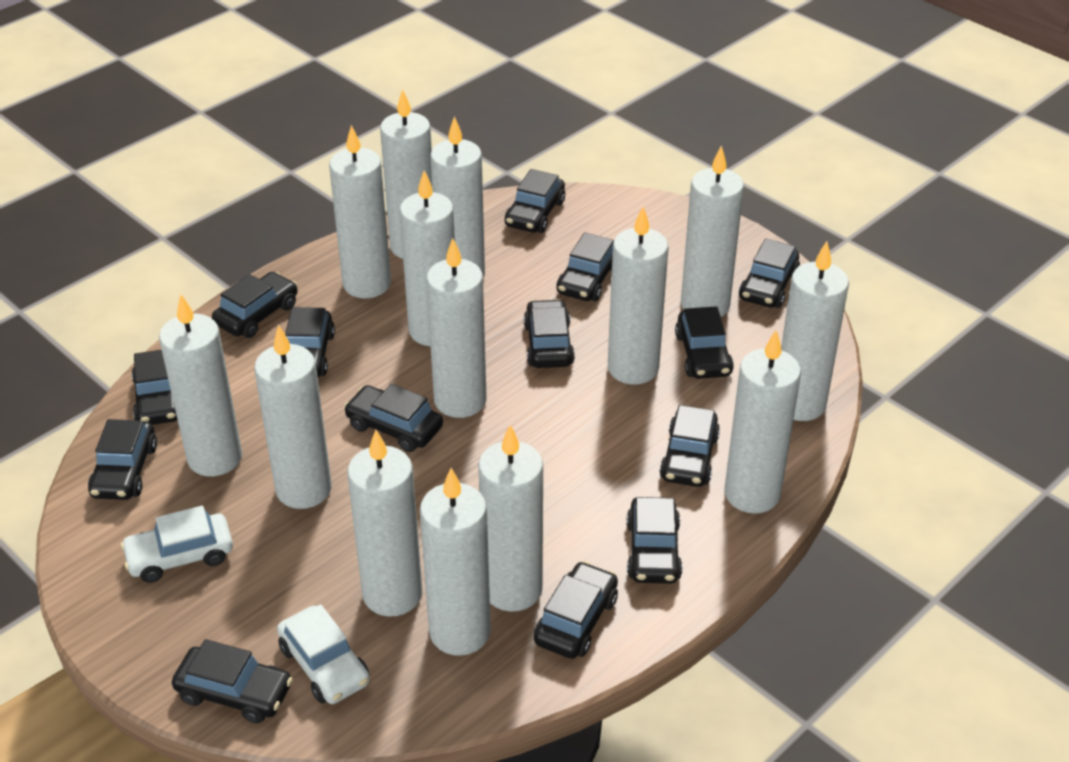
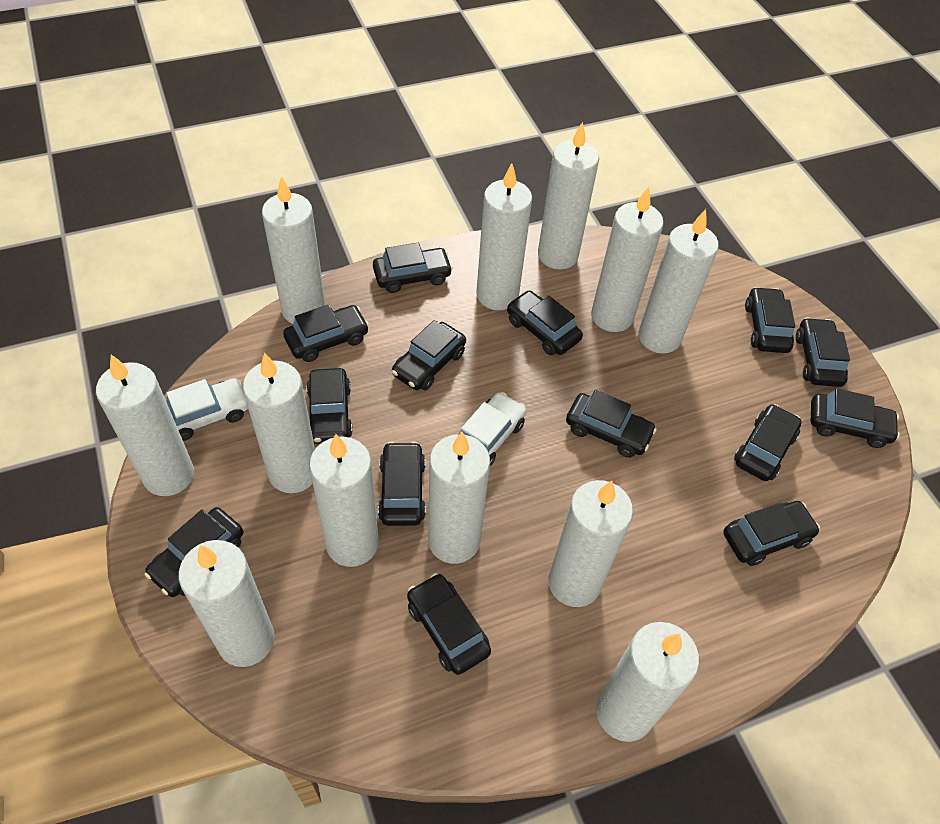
white candle: 14 -> 12

